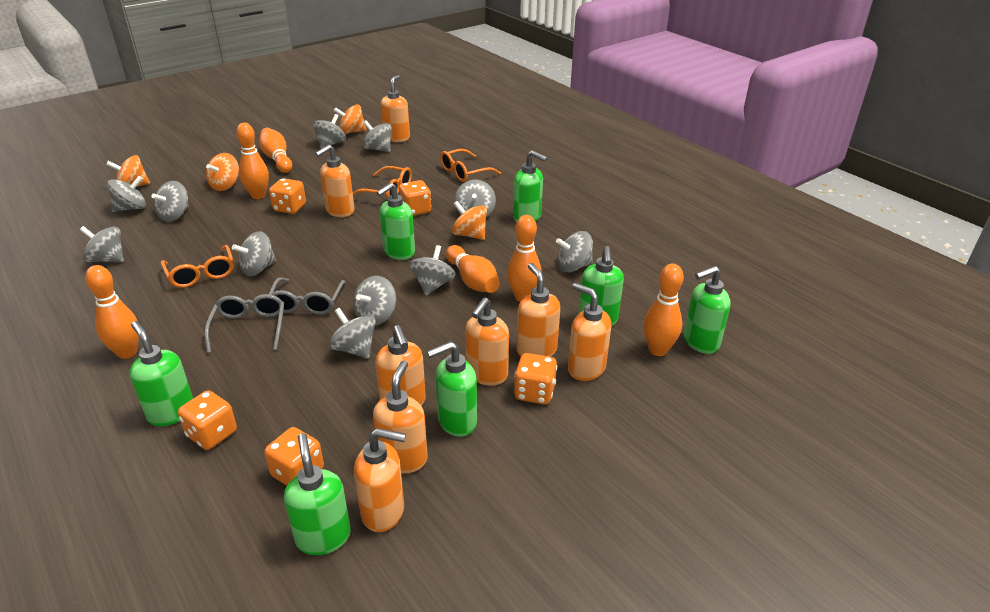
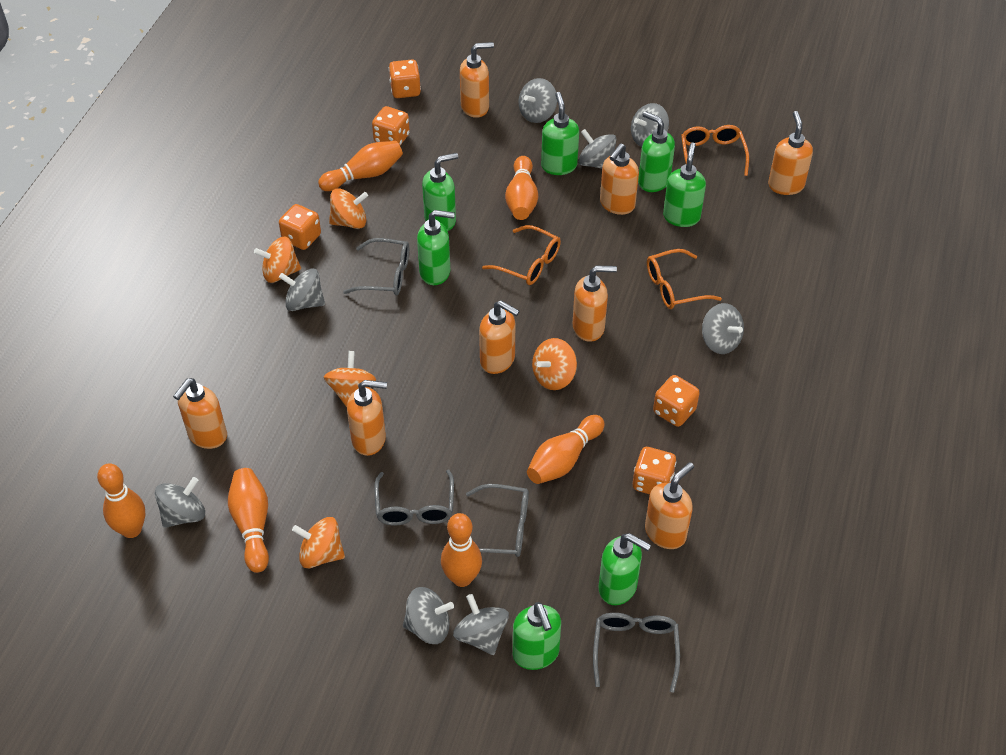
grey glasses: 2 -> 4
grey spinning top: 11 -> 8
orange spinning top: 4 -> 5

